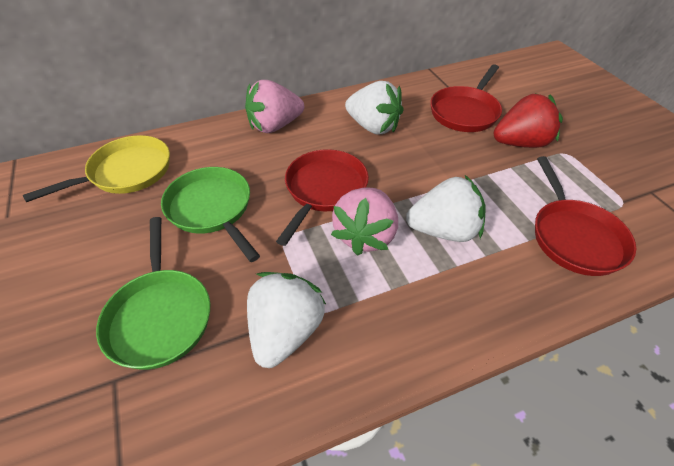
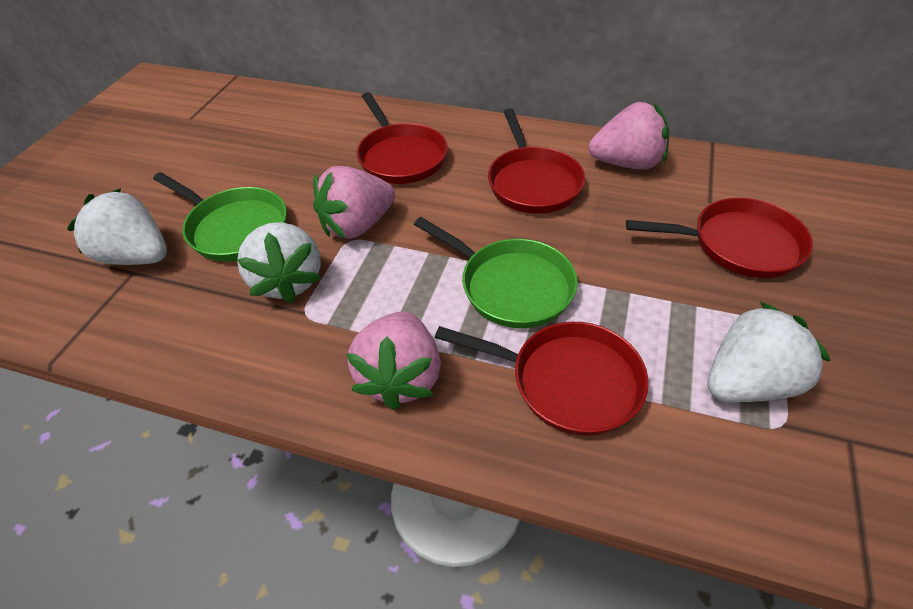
pink strawberry: 2 -> 3
red pan: 3 -> 4
red strawberry: 1 -> 0
yellow pan: 1 -> 0

